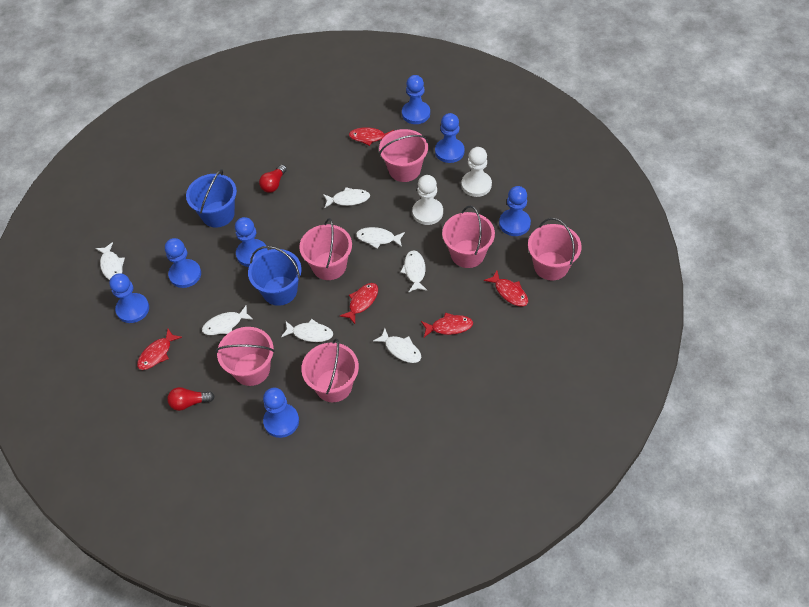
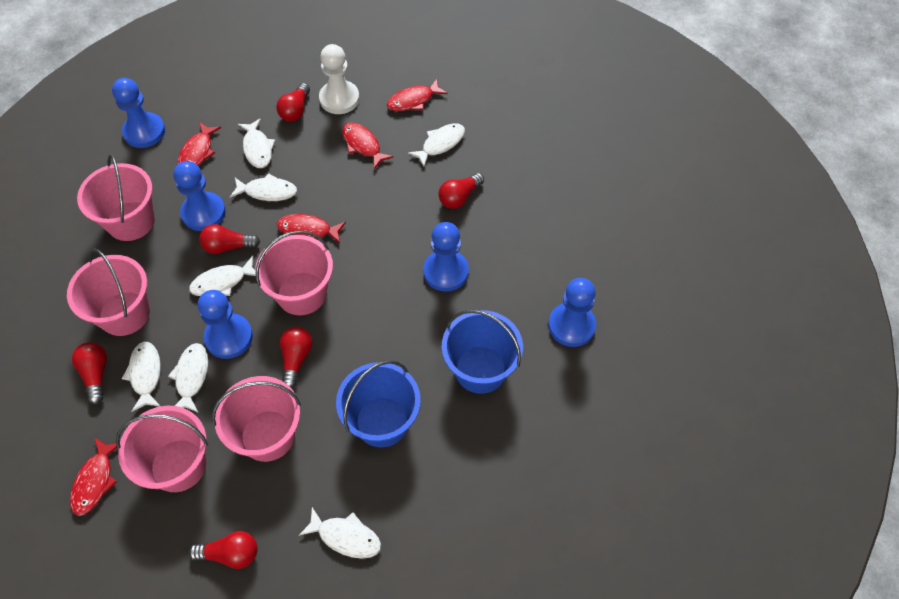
blue pawn: 7 -> 5
pink bucket: 6 -> 5
red light bulb: 2 -> 6
white pawn: 2 -> 1

